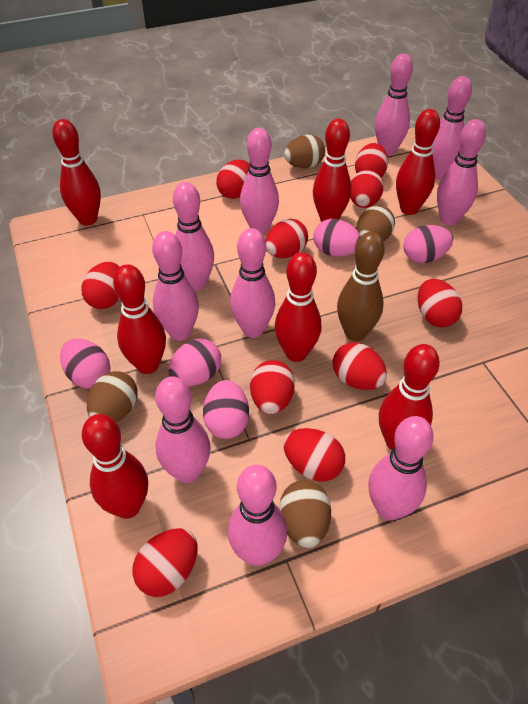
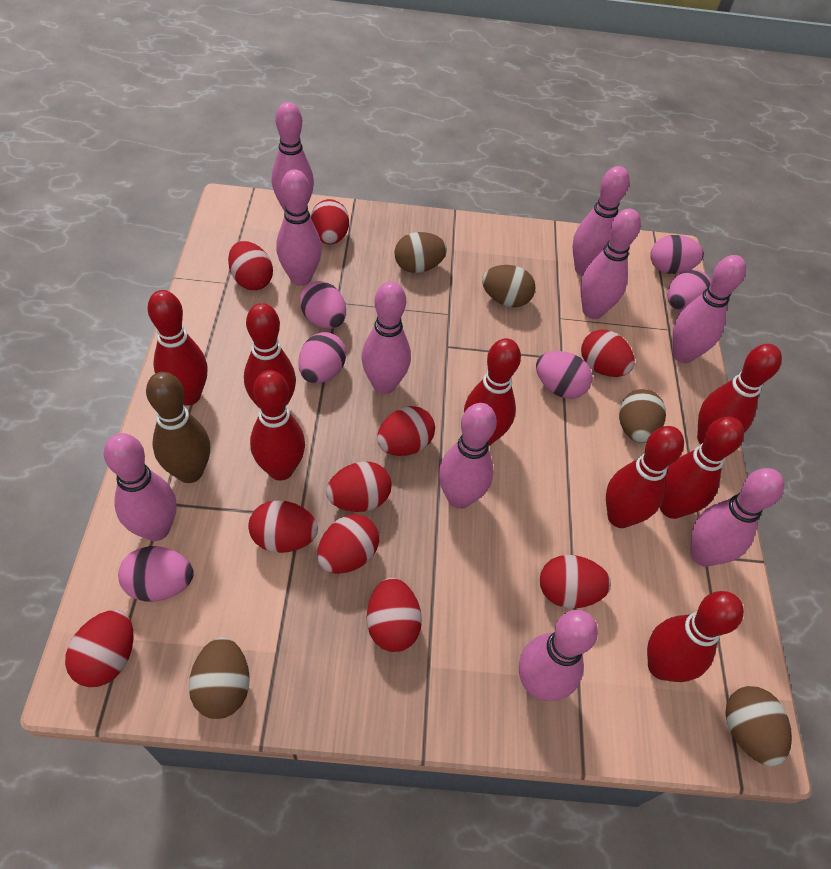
brown egg: 4 -> 5
pink egg: 5 -> 6
red bowling pin: 7 -> 8

